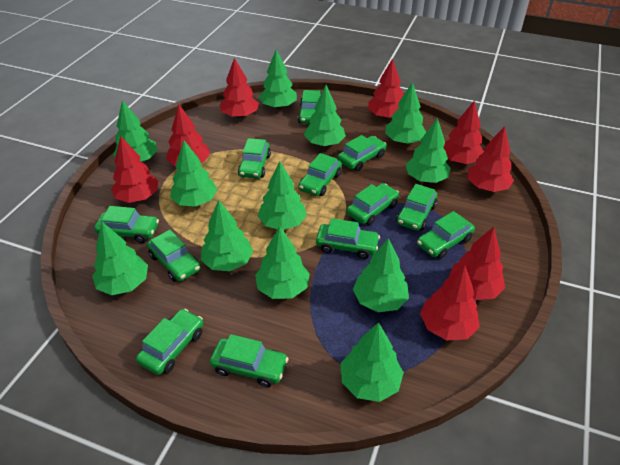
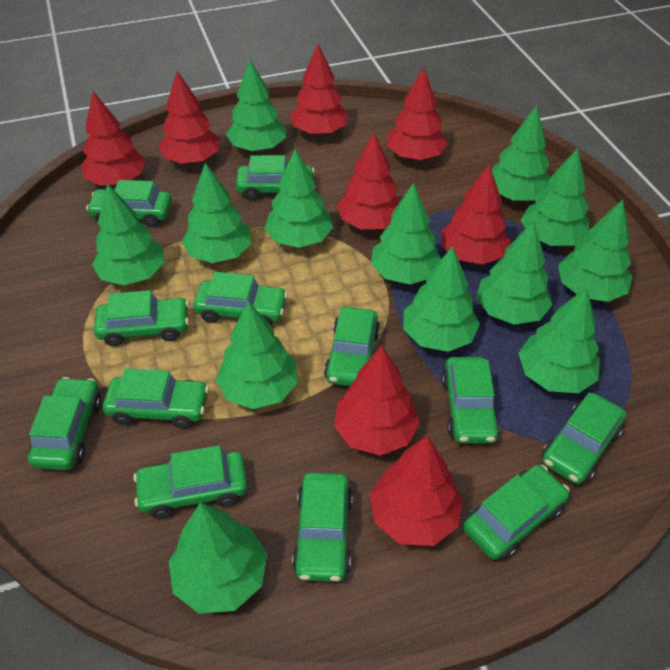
green tree: 12 -> 13

